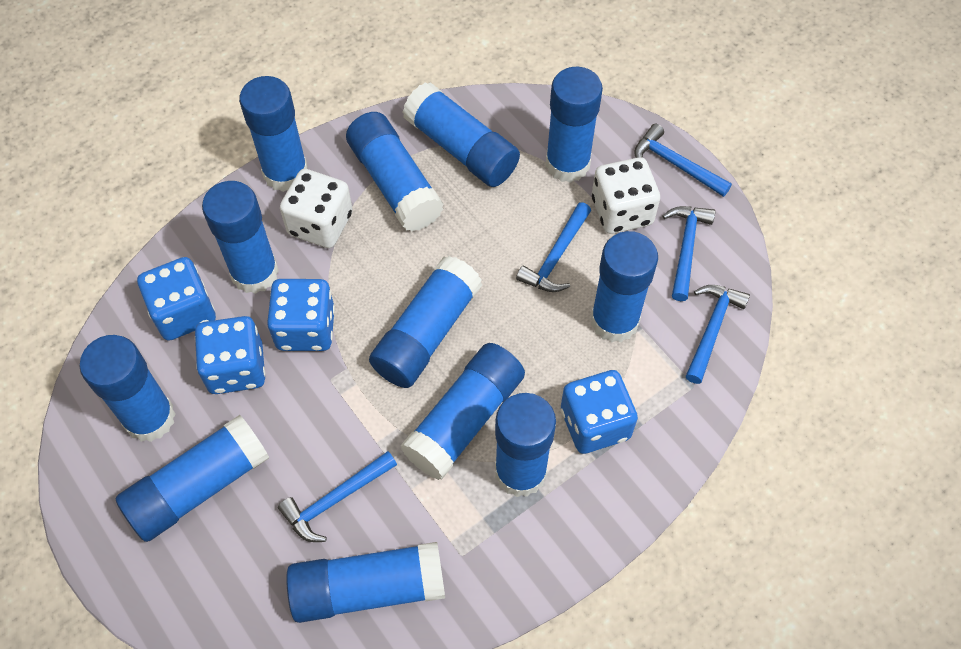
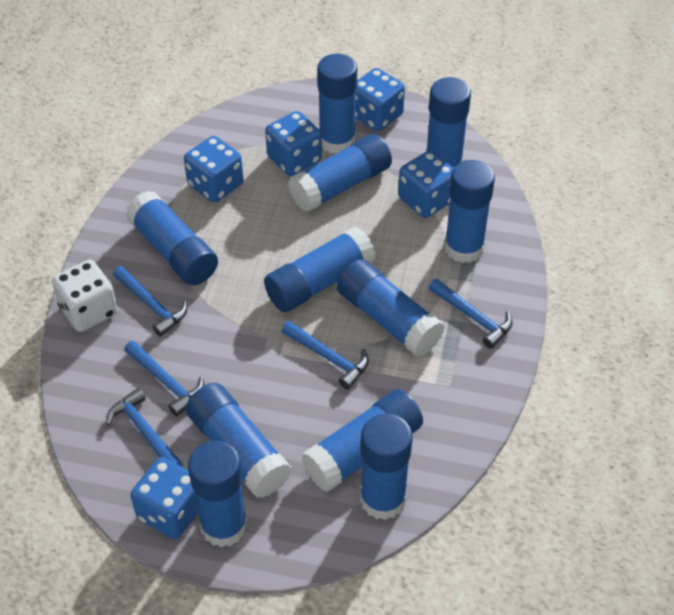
blue dice: 4 -> 5
blue glue stick: 12 -> 11
white dice: 2 -> 1

